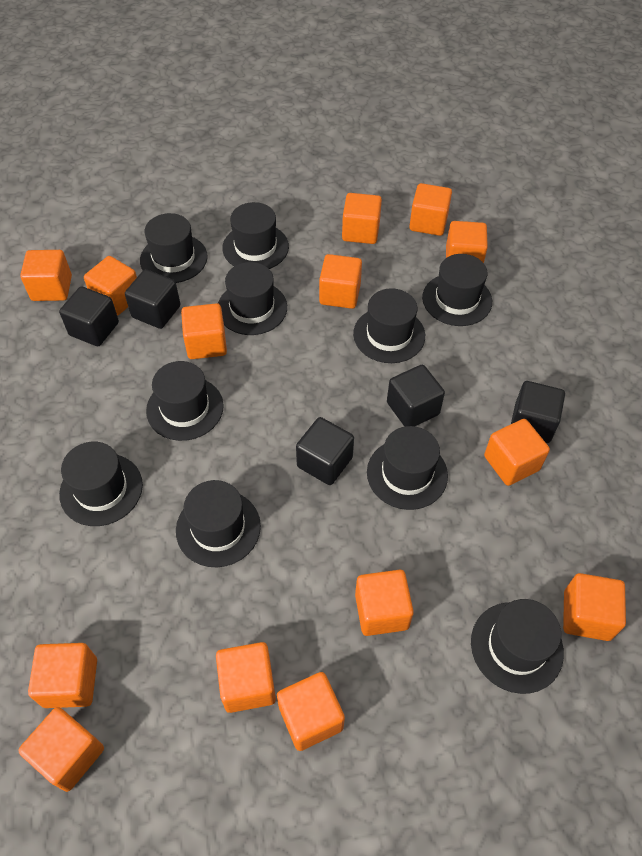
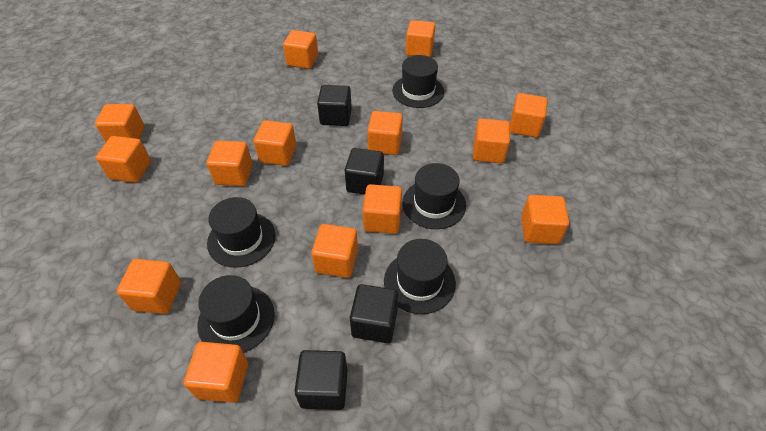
black cube: 5 -> 4
black hat: 10 -> 5

